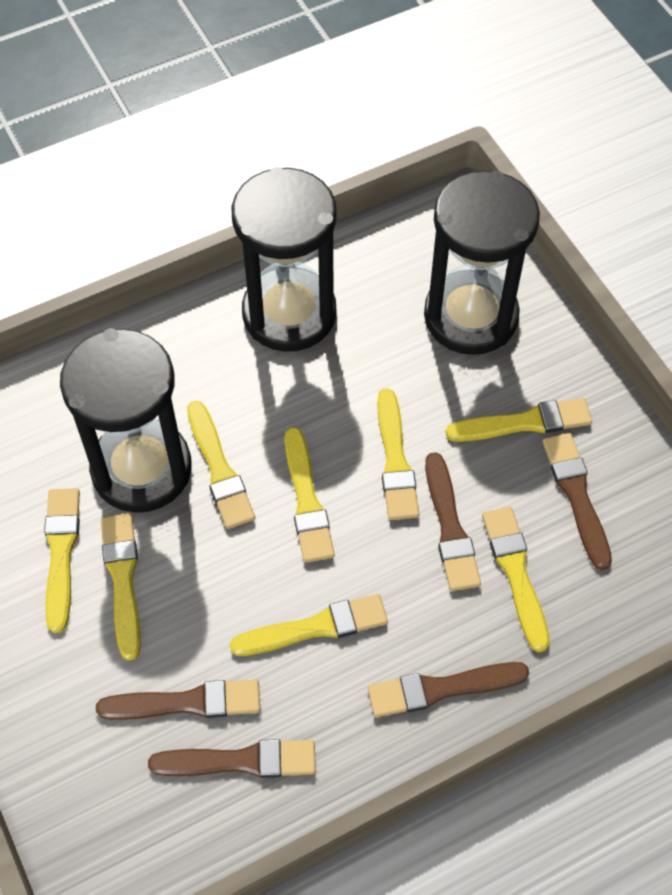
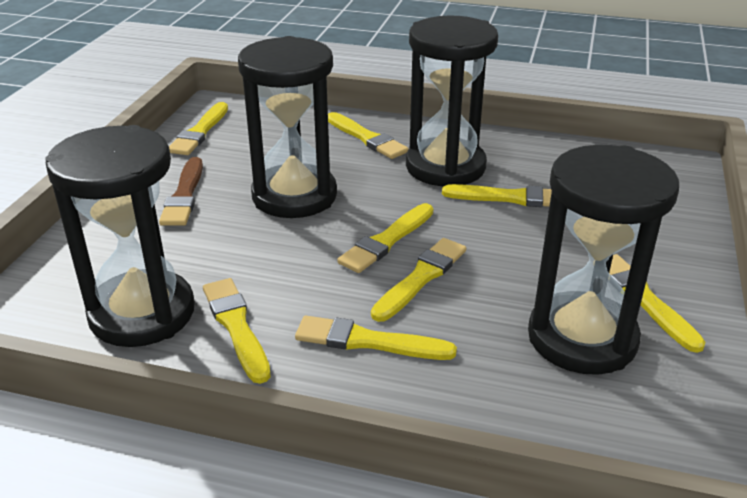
black hourglass: 3 -> 4
brown brush: 5 -> 1

